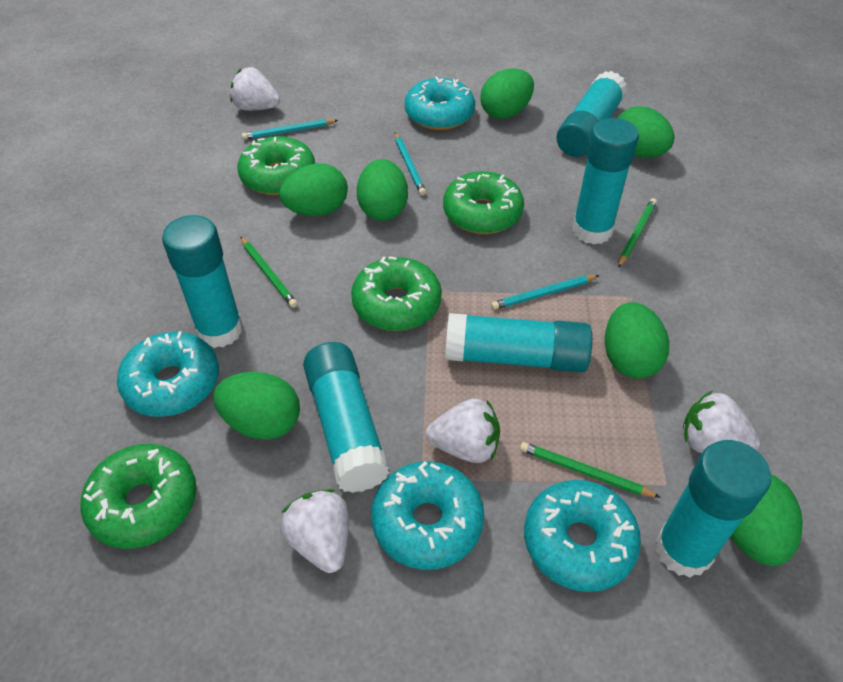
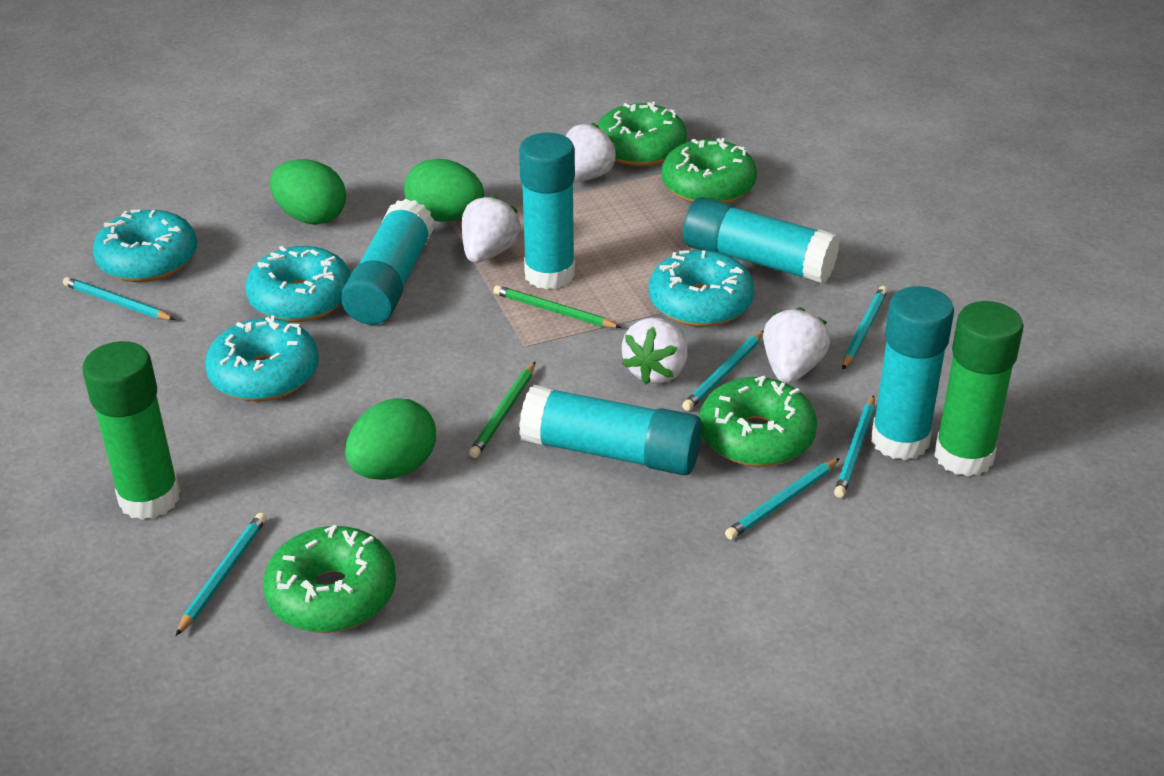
green egg: 7 -> 3
green glue stick: 0 -> 2
green pencil: 3 -> 2
turquoise glue stick: 6 -> 5
turquoise pencil: 3 -> 6

